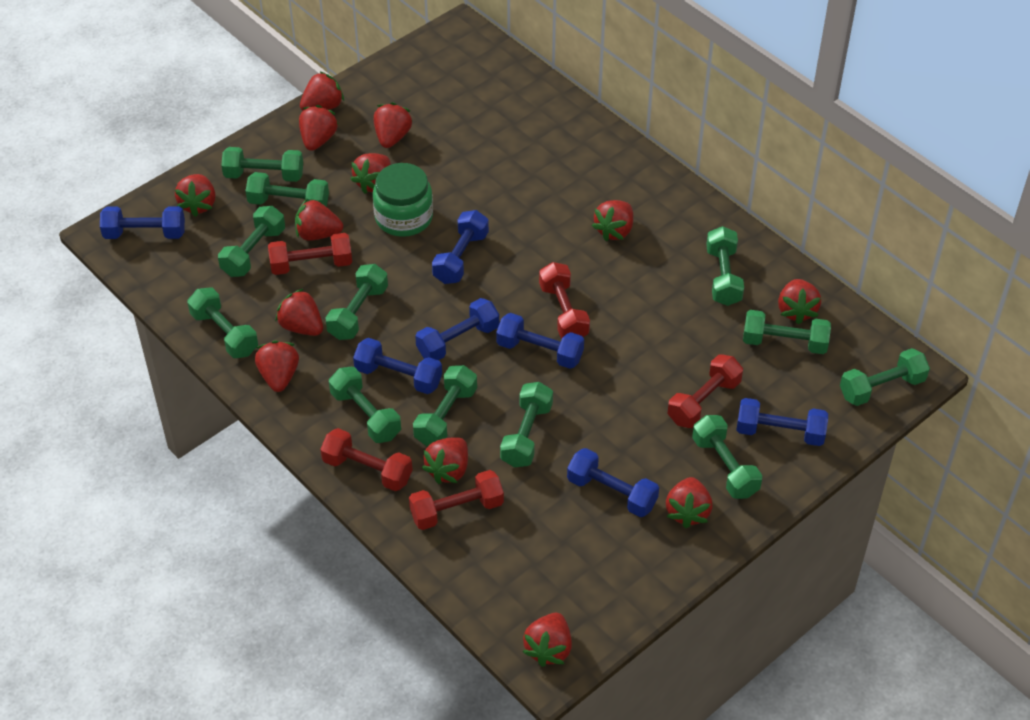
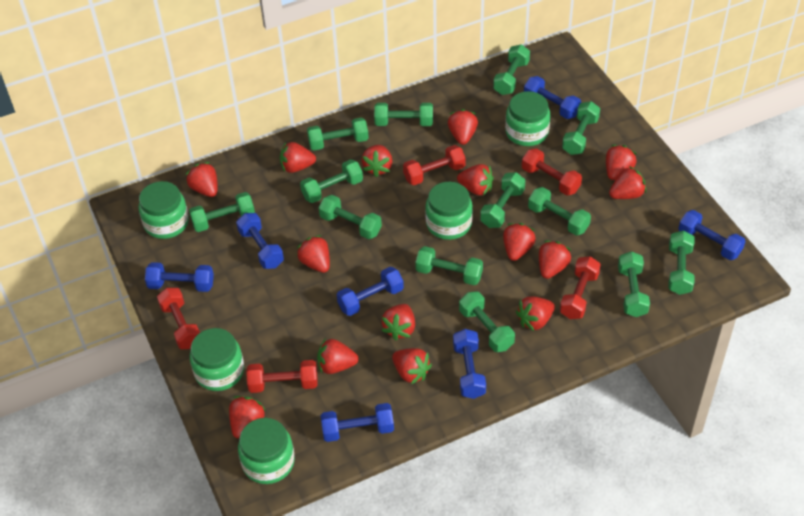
green dumbbell: 12 -> 13
green jar: 1 -> 5
red strawberry: 13 -> 15

